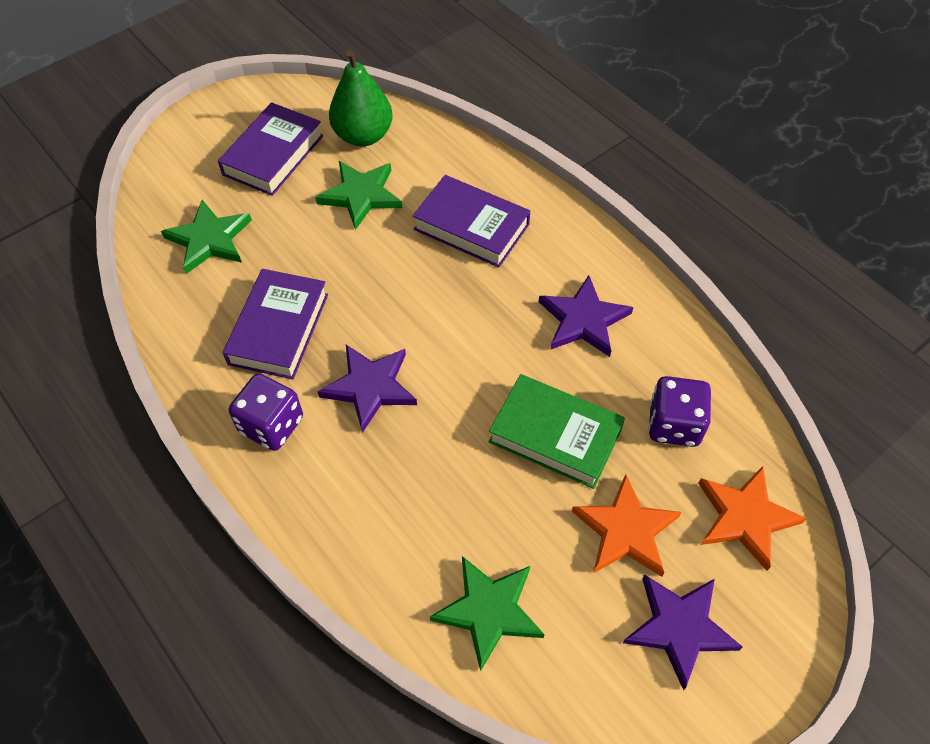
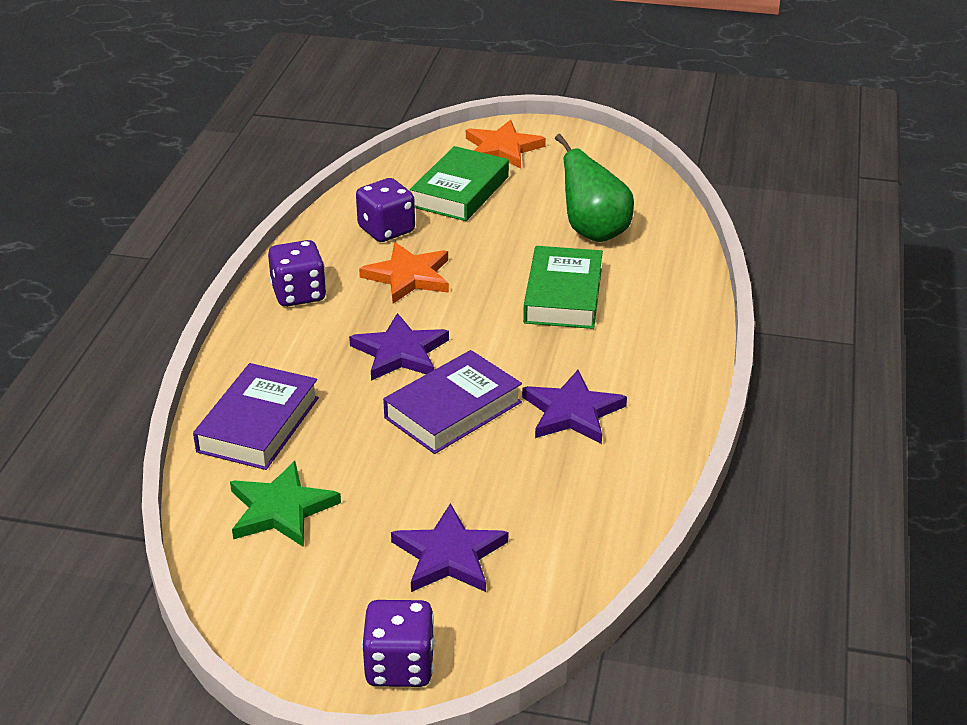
green book: 1 -> 2
green star: 3 -> 1
purple book: 3 -> 2
purple dice: 2 -> 3

